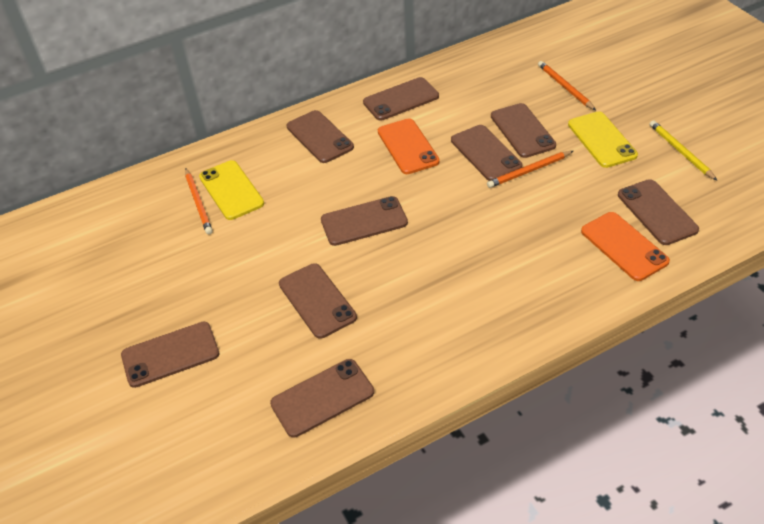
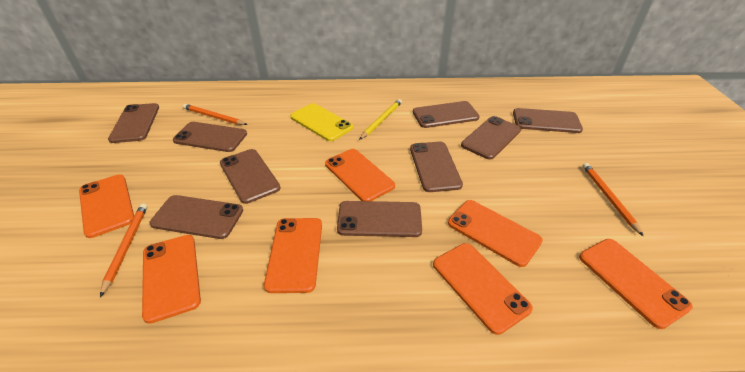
orange phone: 2 -> 7
yellow phone: 2 -> 1

